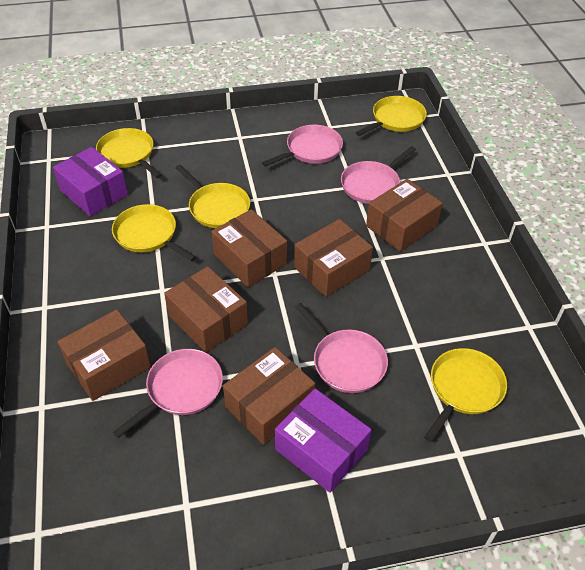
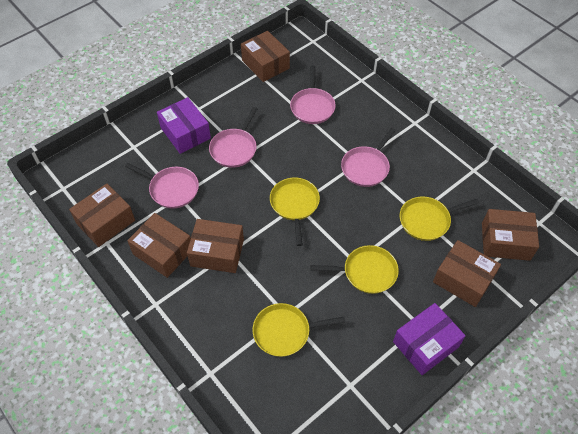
yellow pan: 5 -> 4

